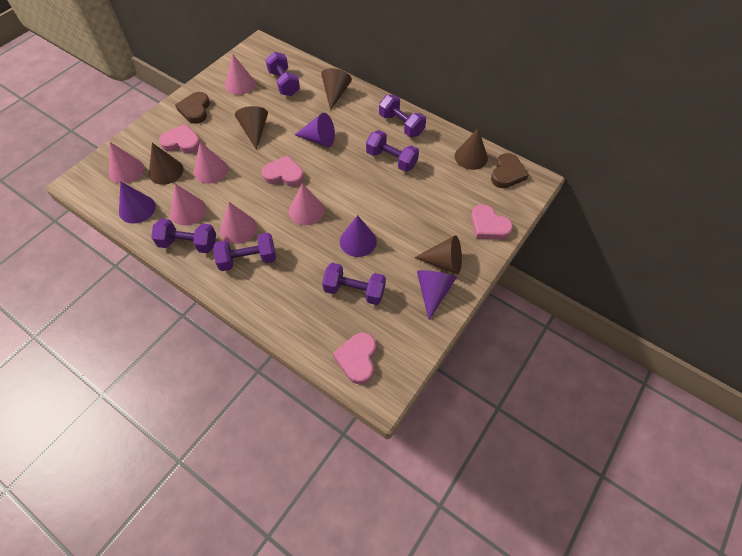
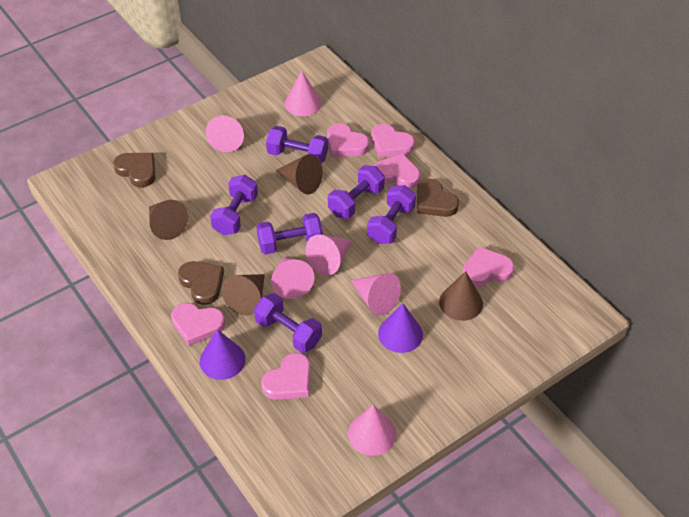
brown cone: 5 -> 4
brown heart: 2 -> 3
pink heart: 4 -> 6
purple cone: 4 -> 2

